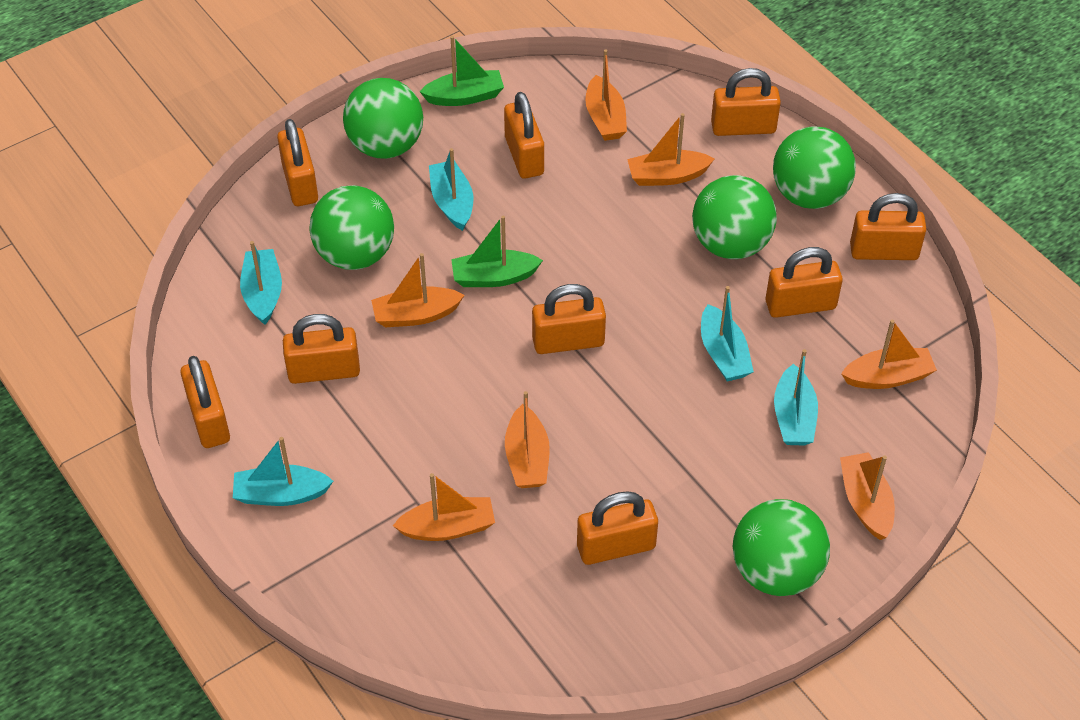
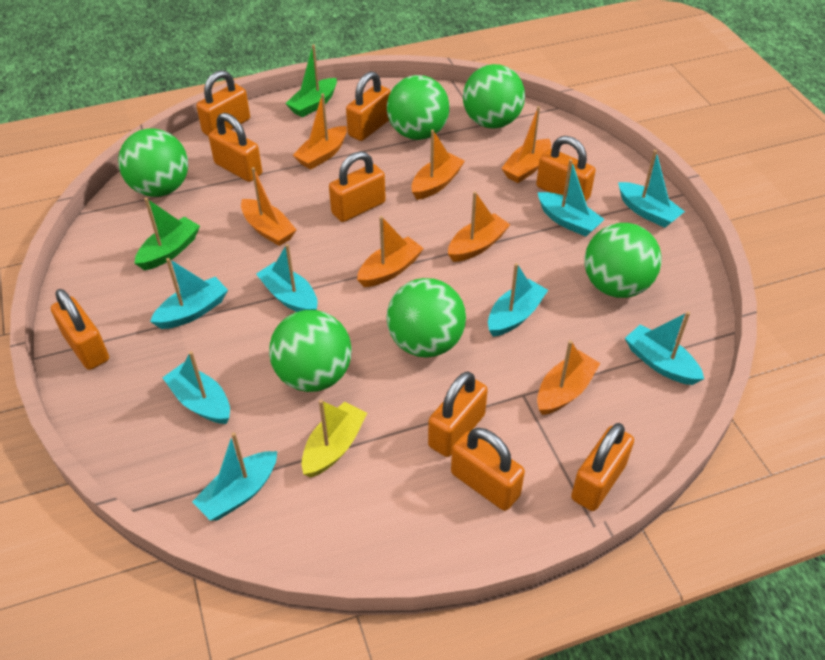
green ball: 5 -> 6
turquoise boat: 5 -> 8
yellow boat: 0 -> 1

